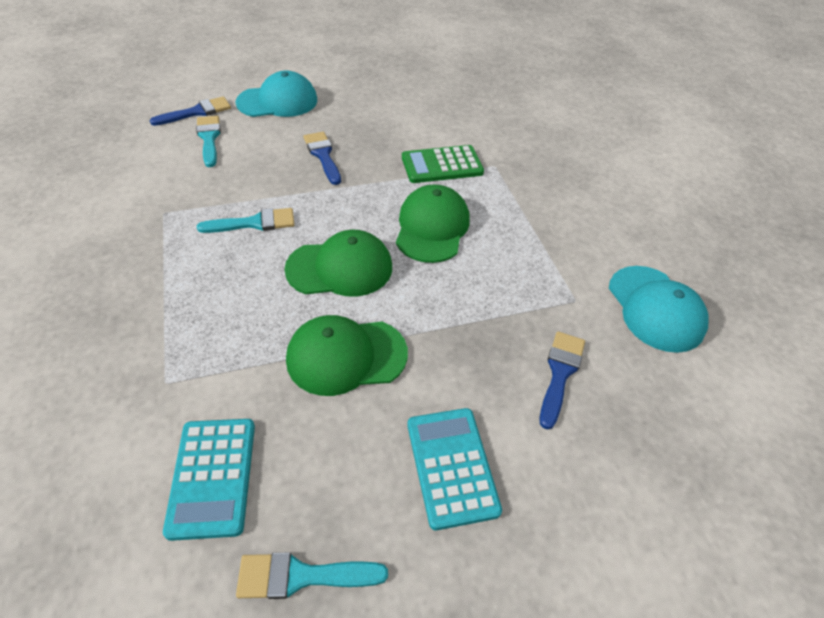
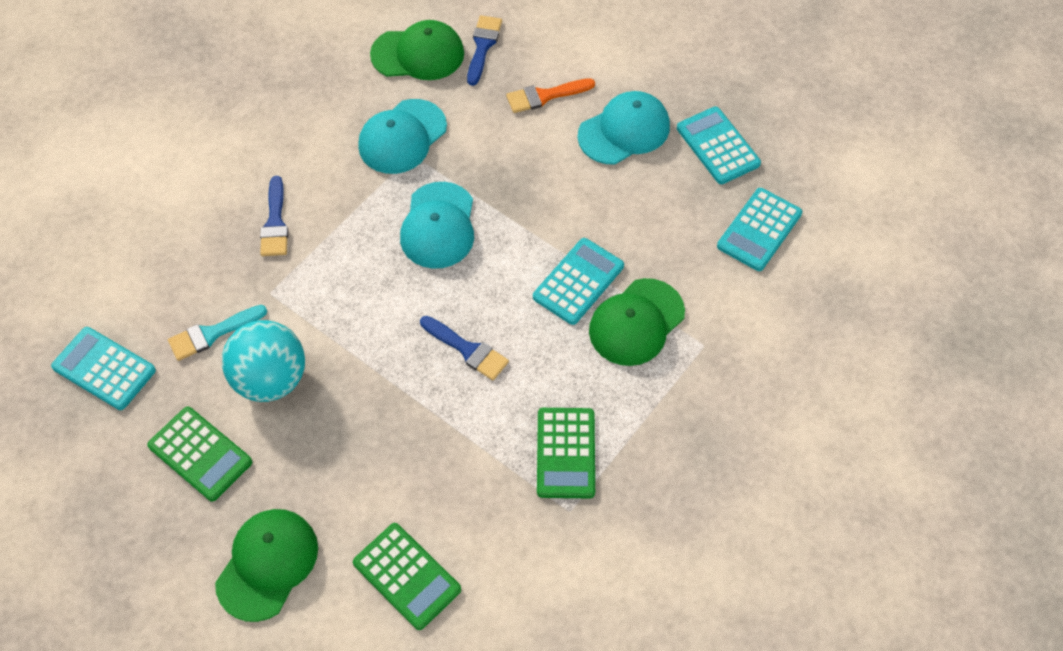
green calculator: 1 -> 3
orange brush: 0 -> 1
turquoise ball: 0 -> 1
turquoise brush: 3 -> 1
turquoise calculator: 2 -> 4
turquoise cap: 2 -> 3

